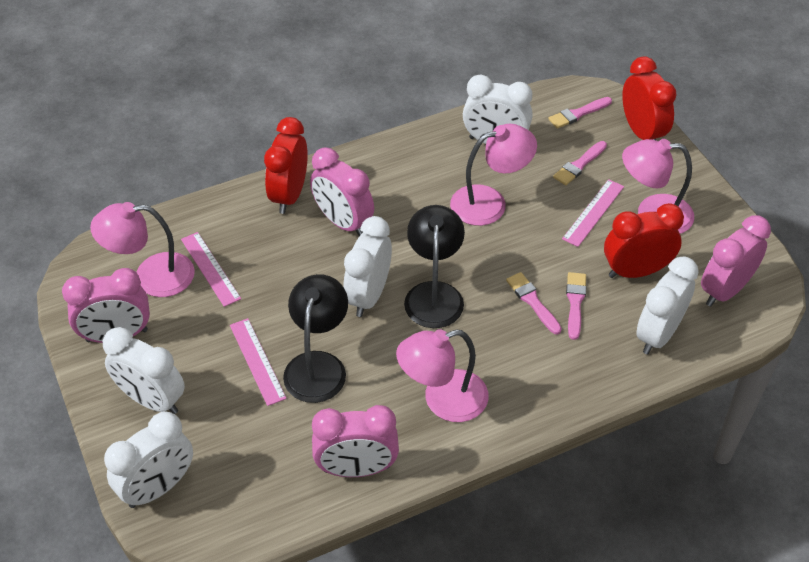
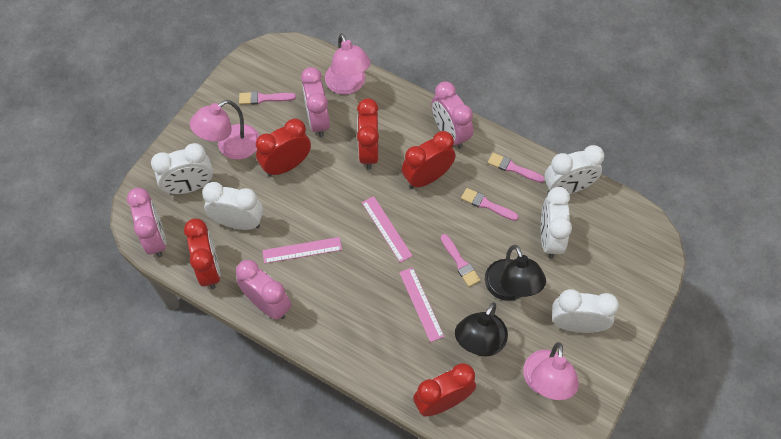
pink lamp: 4 -> 3
red clock: 3 -> 5

